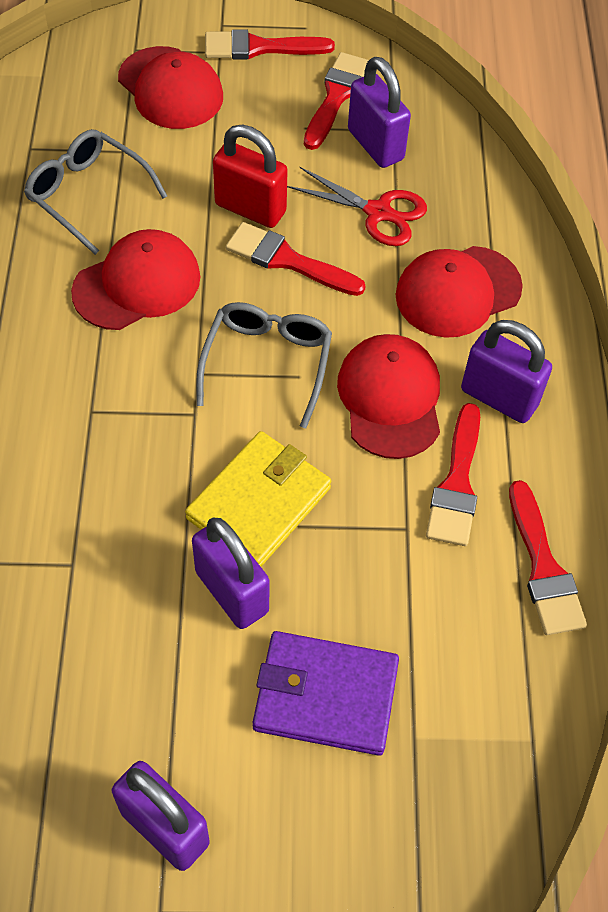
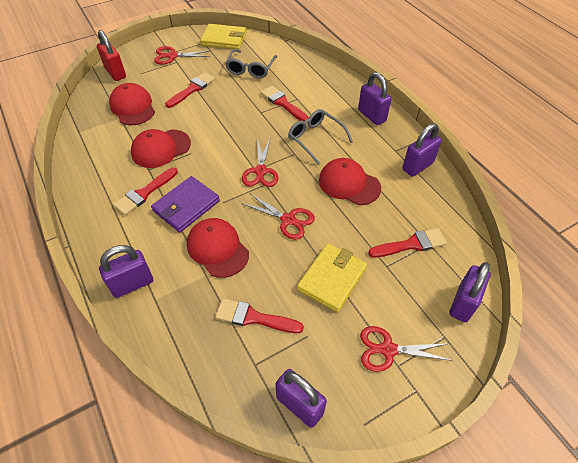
purple padlock: 4 -> 5
red scissors: 1 -> 4
yellow wallet: 1 -> 2

